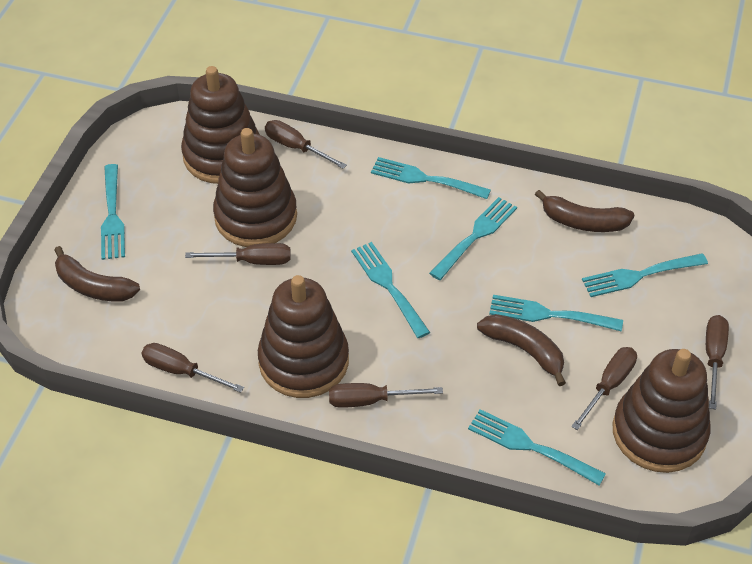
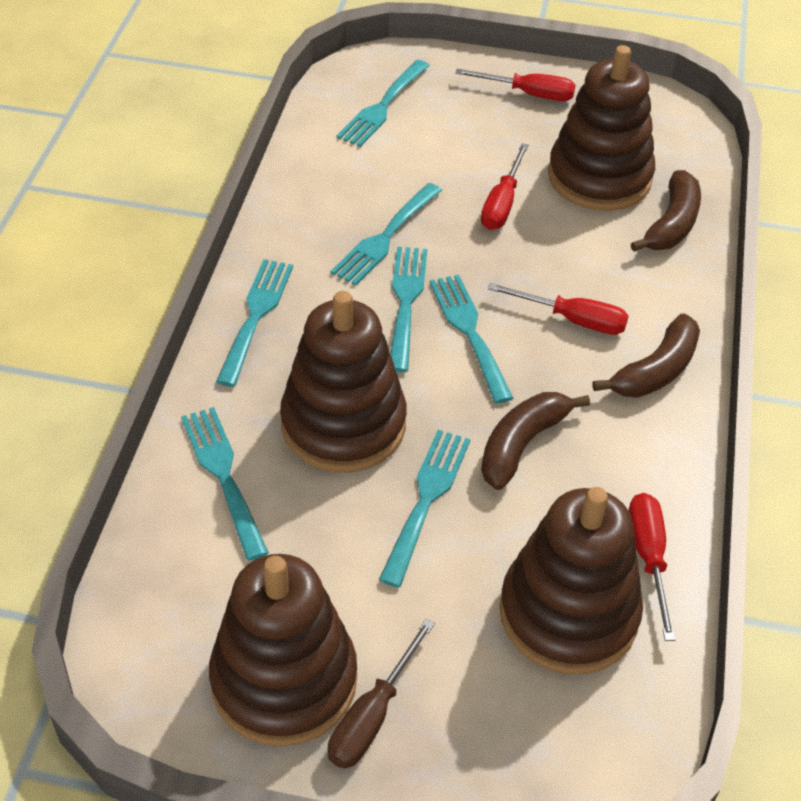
brown screwdriver: 6 -> 1
red screwdriver: 0 -> 4

